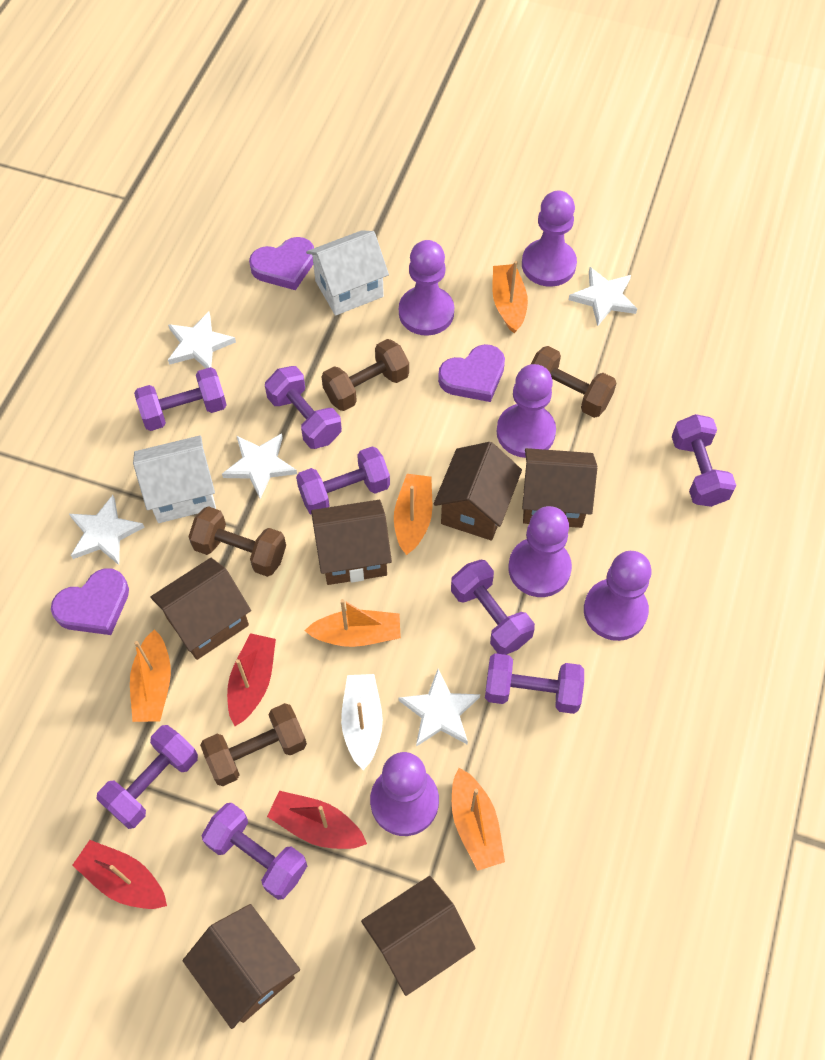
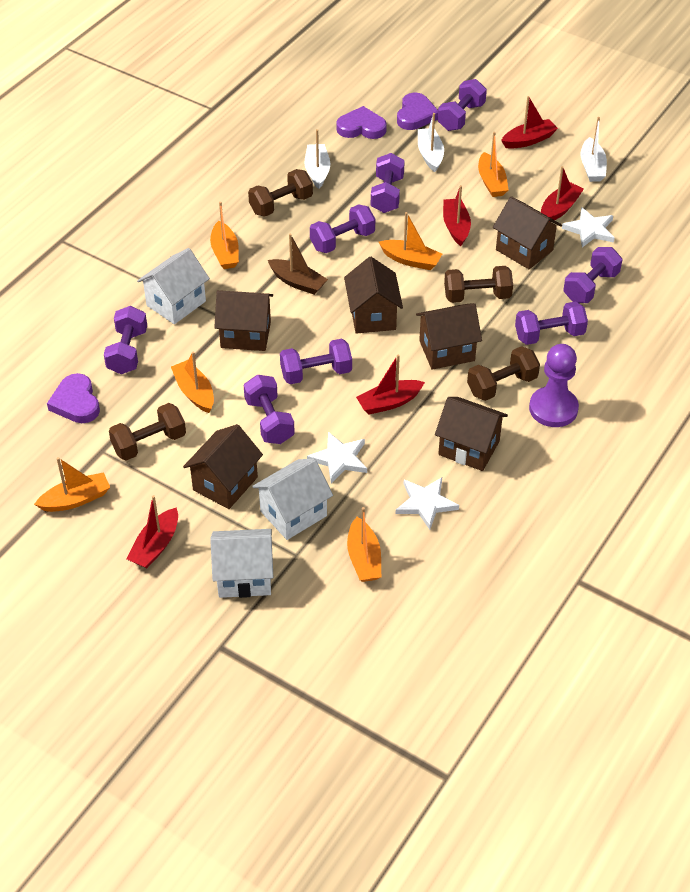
brown boat: 0 -> 1
orange boat: 5 -> 6
purple pawn: 6 -> 1
red boat: 3 -> 5
white boat: 1 -> 3
white house: 2 -> 3
white star: 5 -> 3

